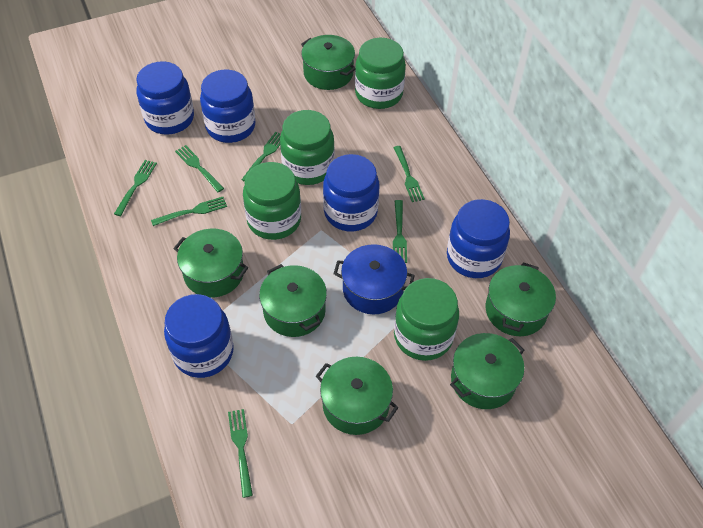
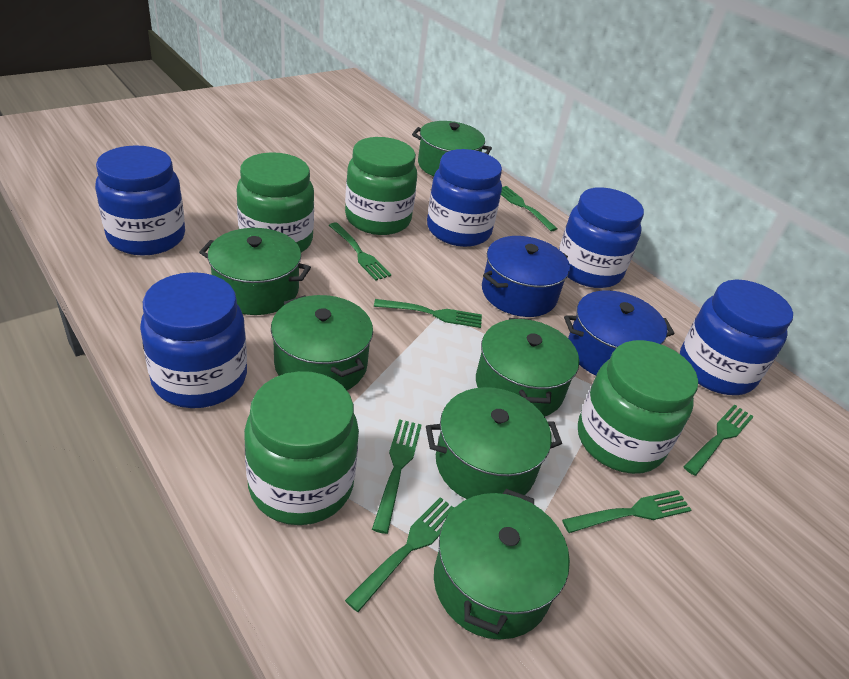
blue pot: 1 -> 2

